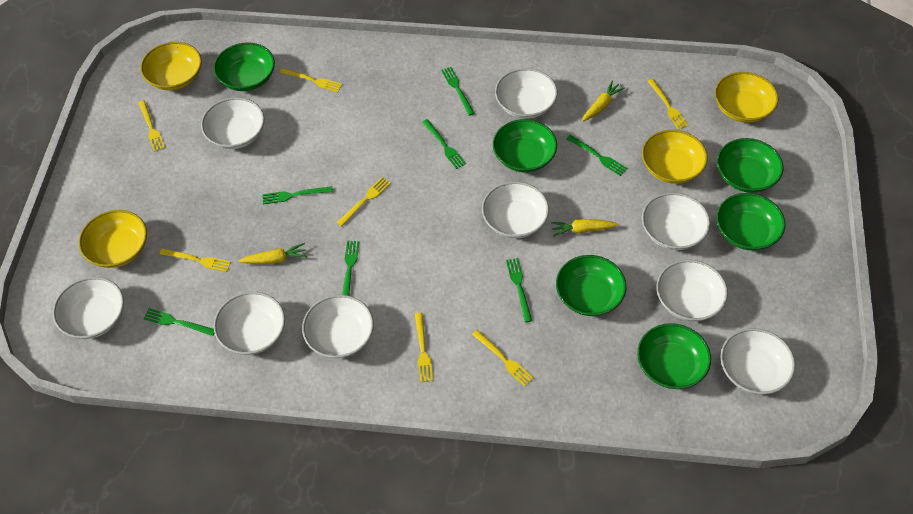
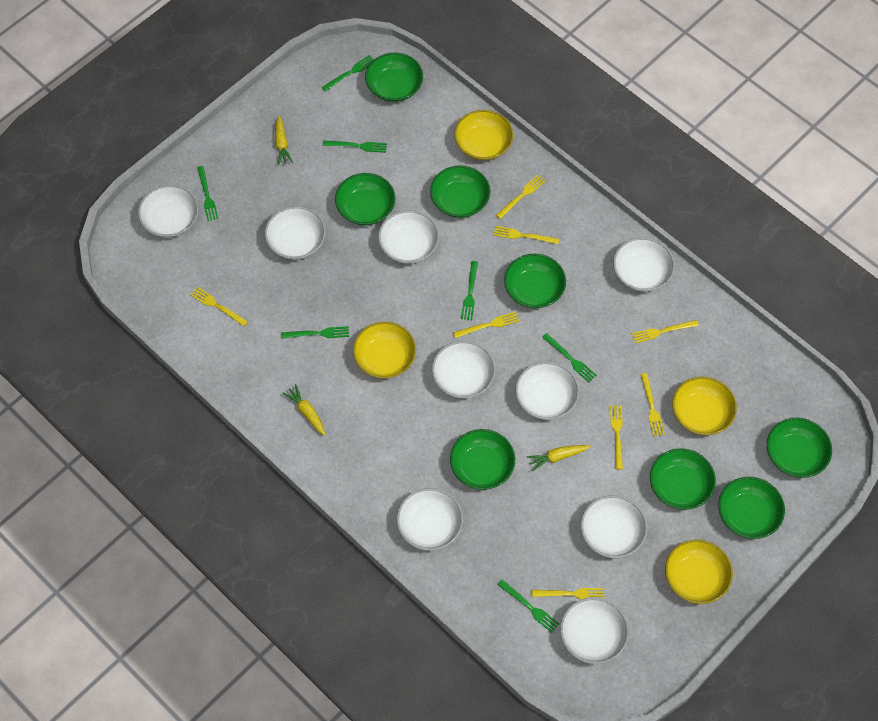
green bowl: 6 -> 8
yellow fork: 7 -> 8

